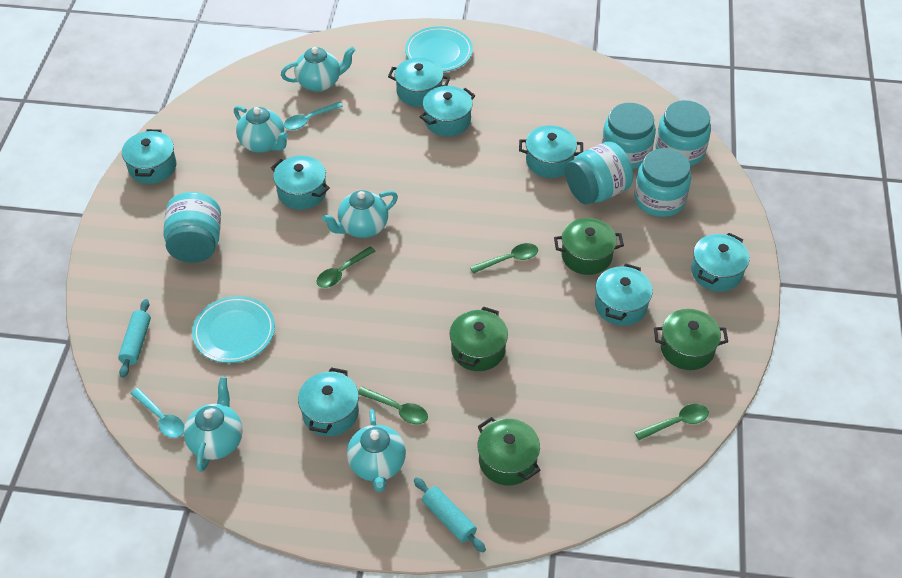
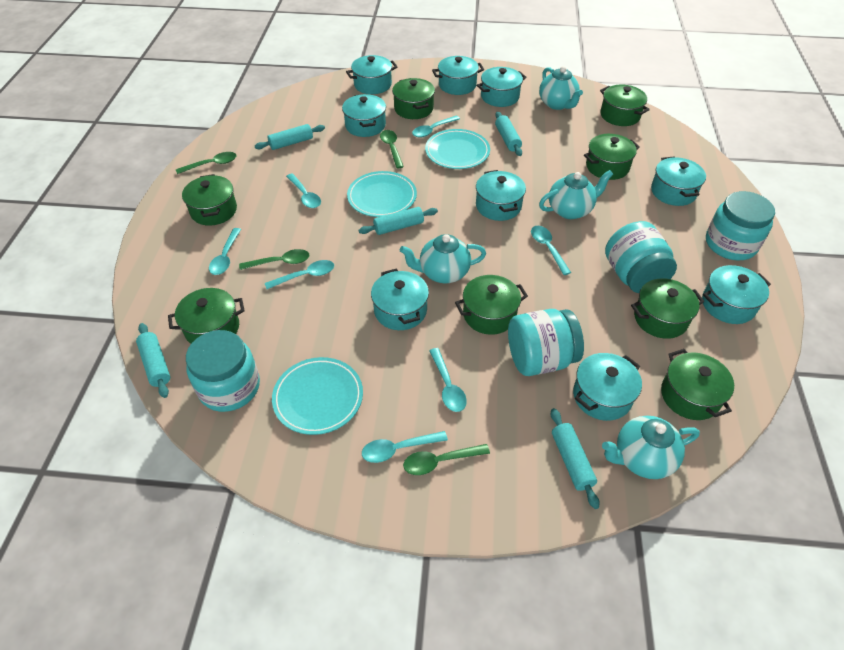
green pot: 4 -> 8
turquoise jar: 5 -> 4
turquoise plate: 2 -> 3
turquoise pot: 8 -> 9
turquoise rolling pin: 2 -> 5
turquoise spoon: 2 -> 7
turquoise teapot: 5 -> 4

